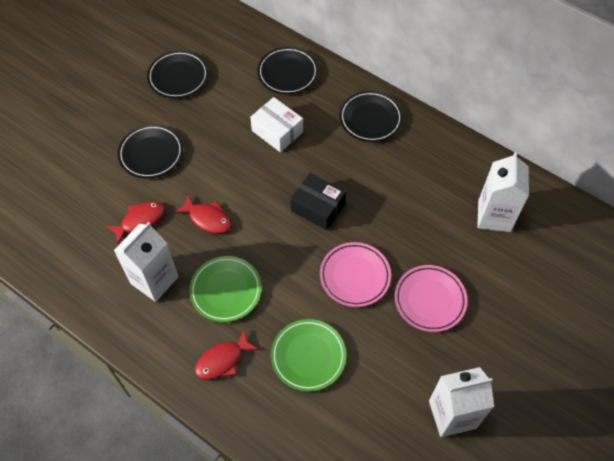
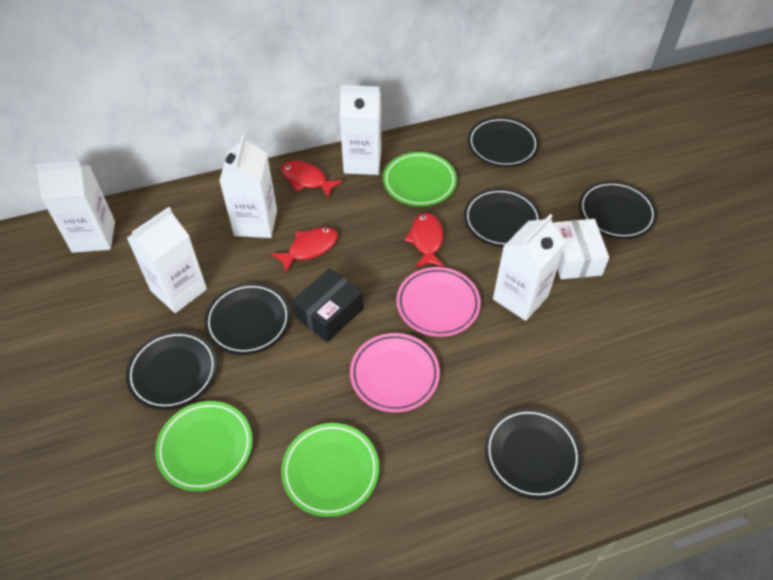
black plate: 4 -> 6
green plate: 2 -> 3
white carton: 3 -> 5

